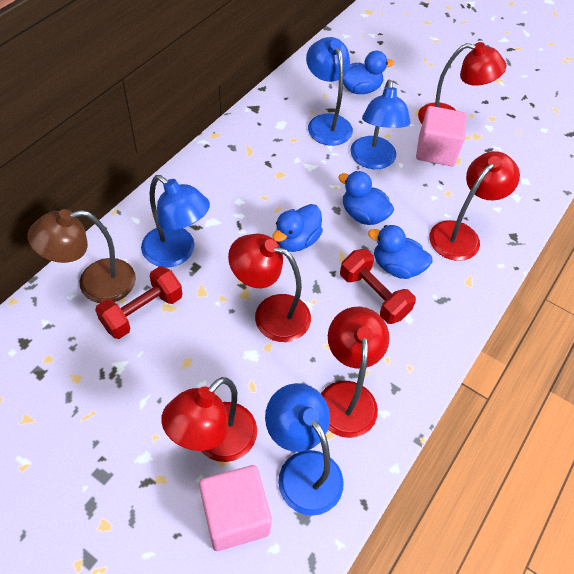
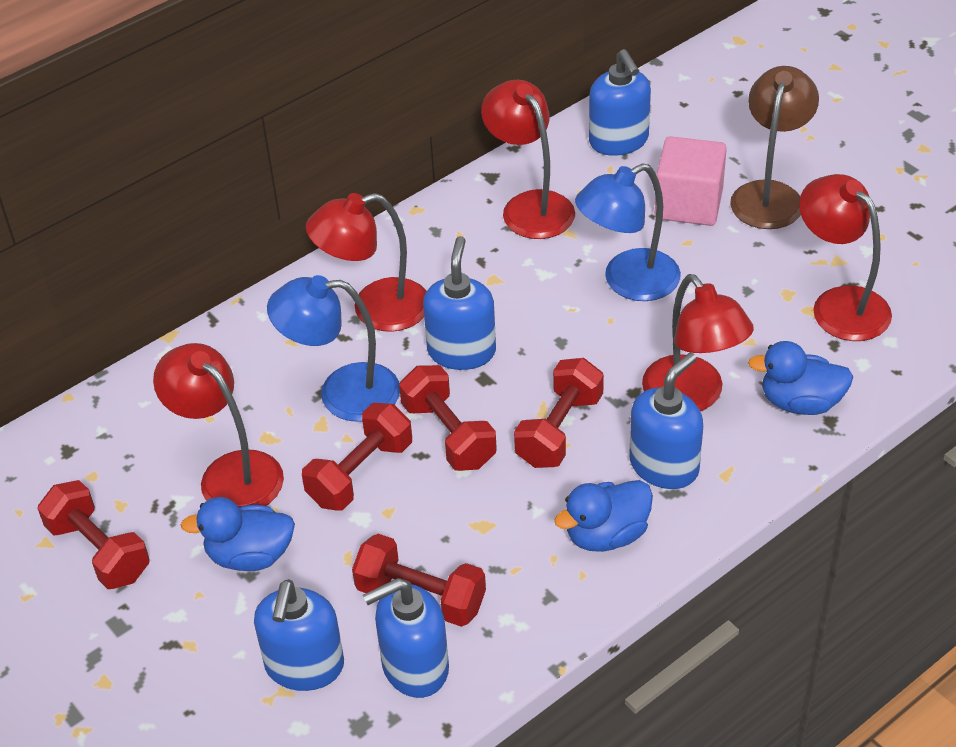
blue duck: 4 -> 3
blue lamp: 4 -> 2
blue soap dispenser: 0 -> 5
pink cube: 2 -> 1
red dumbbell: 2 -> 5

